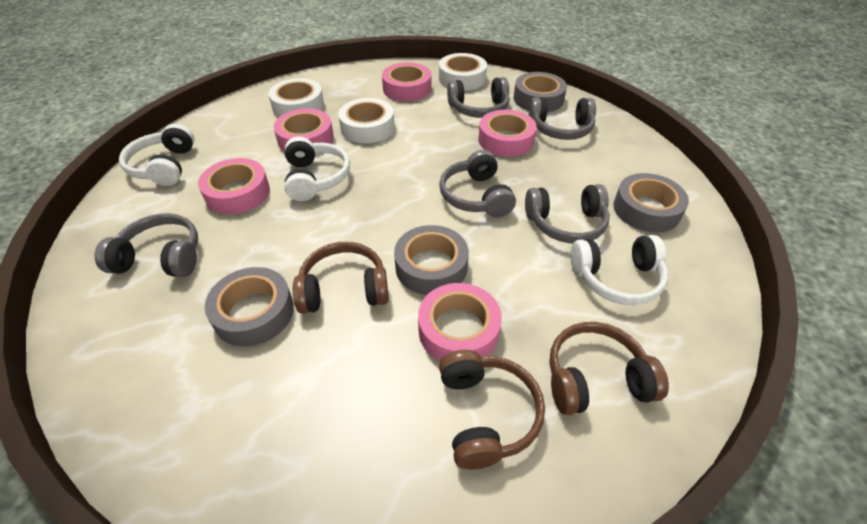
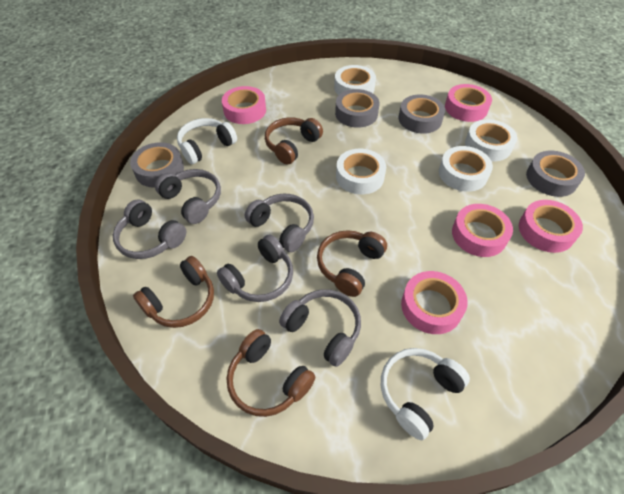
brown headphones: 3 -> 4
white headphones: 3 -> 2
white tape: 3 -> 4

